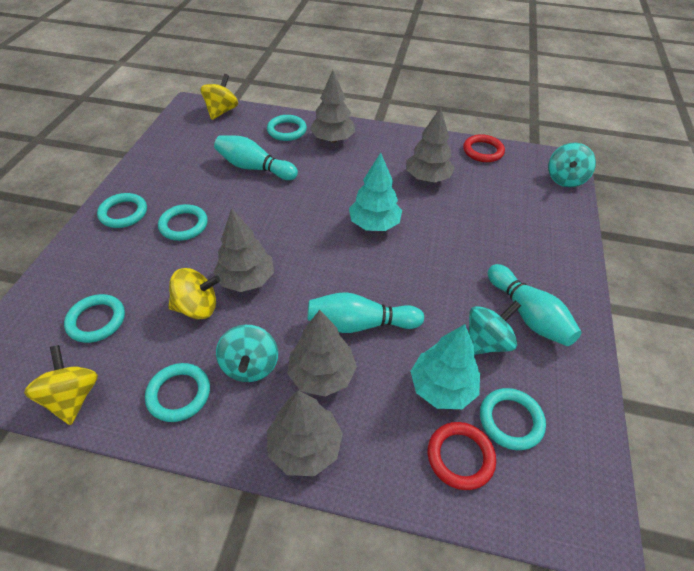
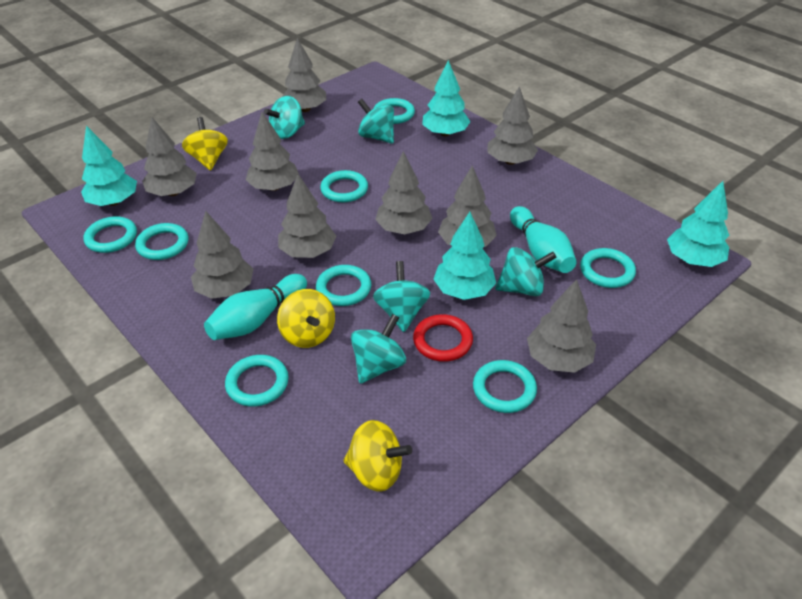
grey tree: 5 -> 9
red ring: 2 -> 1
turquoise bowling pin: 3 -> 2
turquoise ring: 6 -> 8
turquoise spinning top: 3 -> 5
turquoise tree: 2 -> 4

